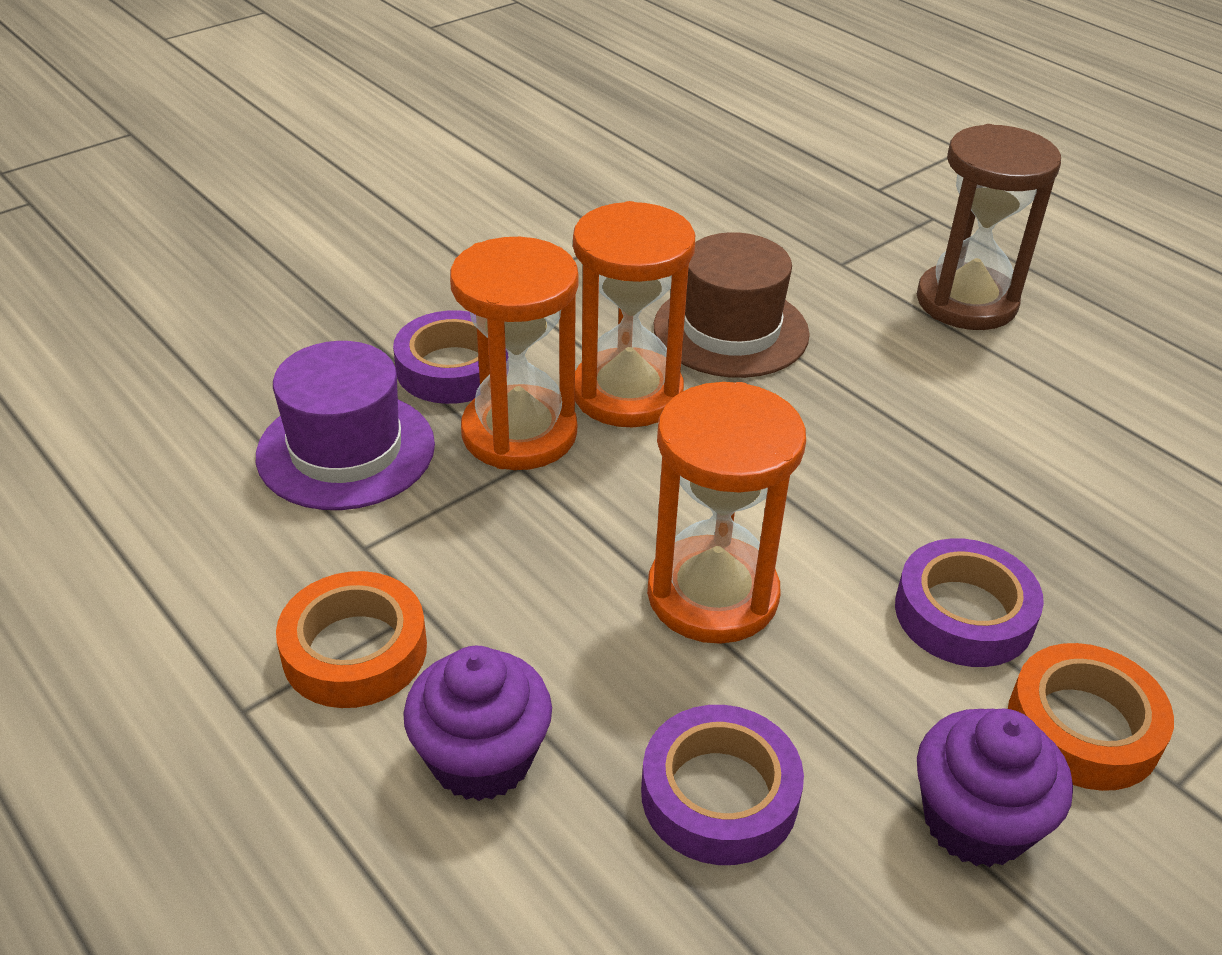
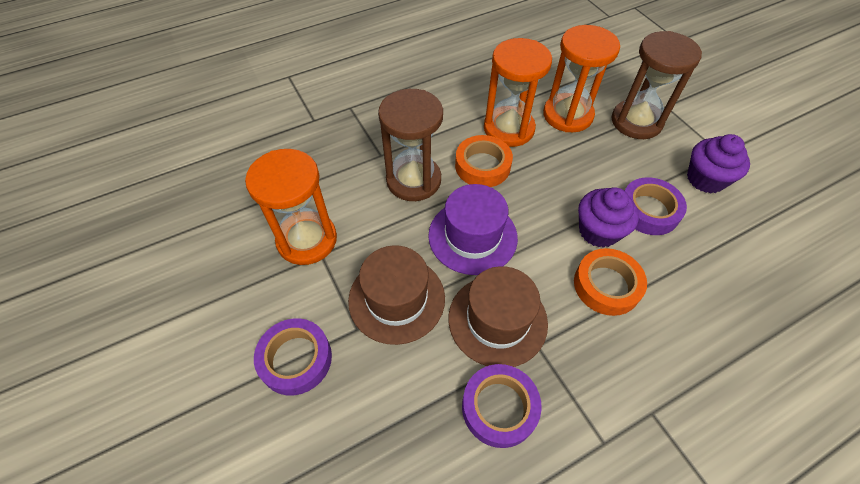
brown hat: 1 -> 2
brown hourglass: 1 -> 2

